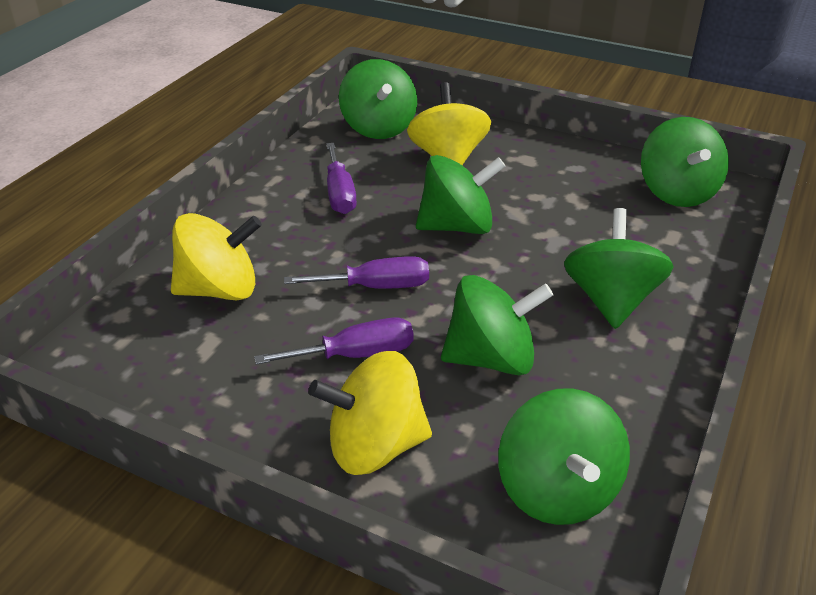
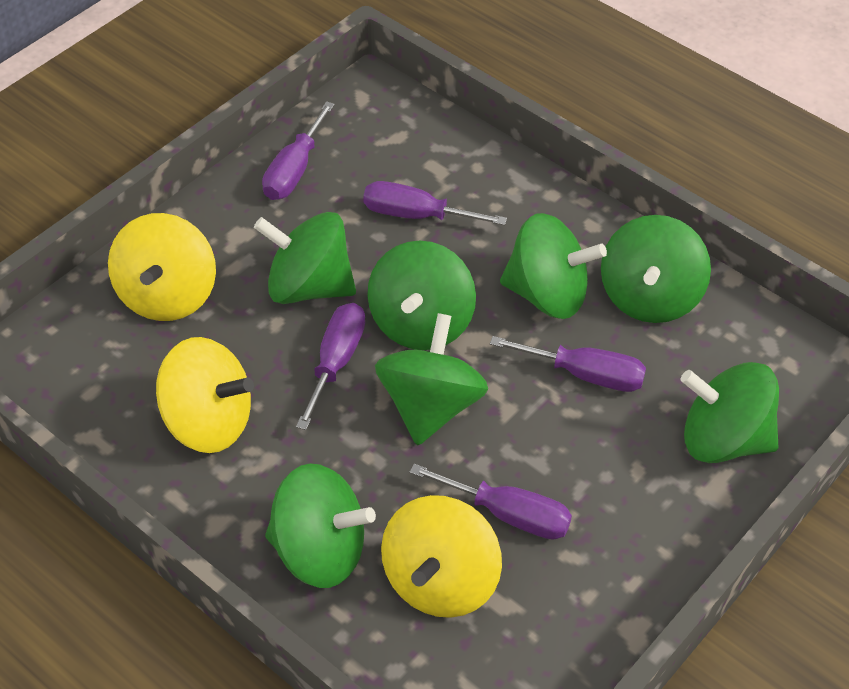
green spinning top: 6 -> 7
purple screwdriver: 3 -> 5

